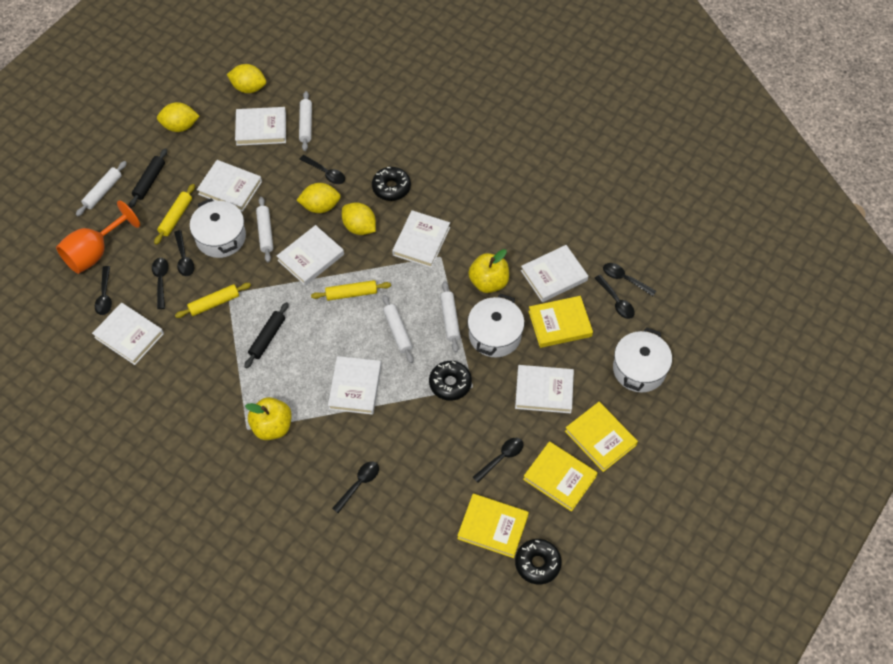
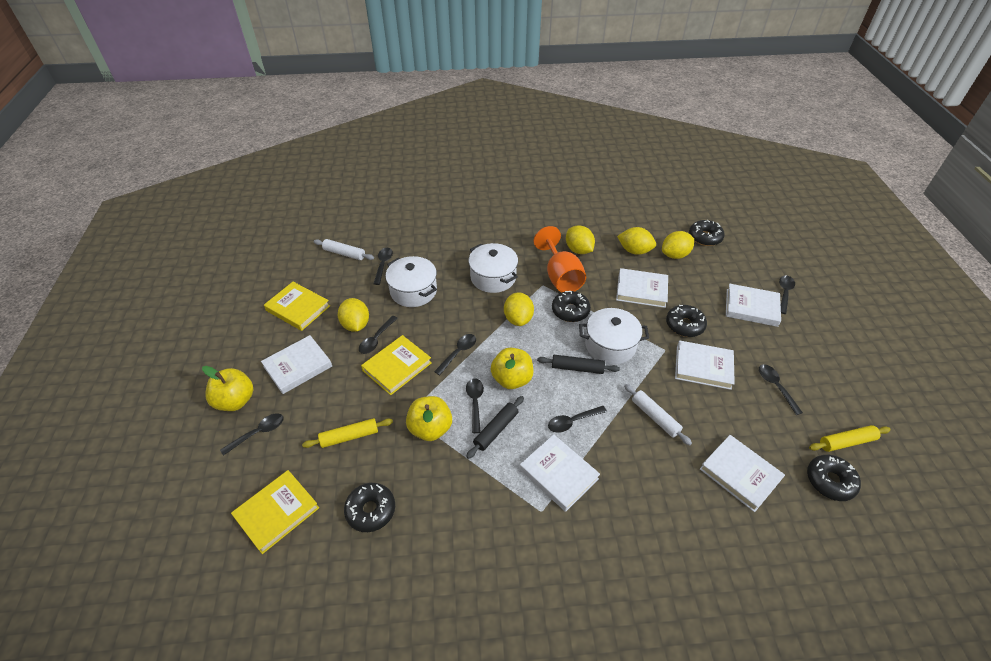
black donut: 3 -> 5
white book: 8 -> 6
white rolling pin: 5 -> 2
yellow apple: 2 -> 3
yellow book: 4 -> 3
yellow lemon: 4 -> 5
yellow rolling pin: 3 -> 2

